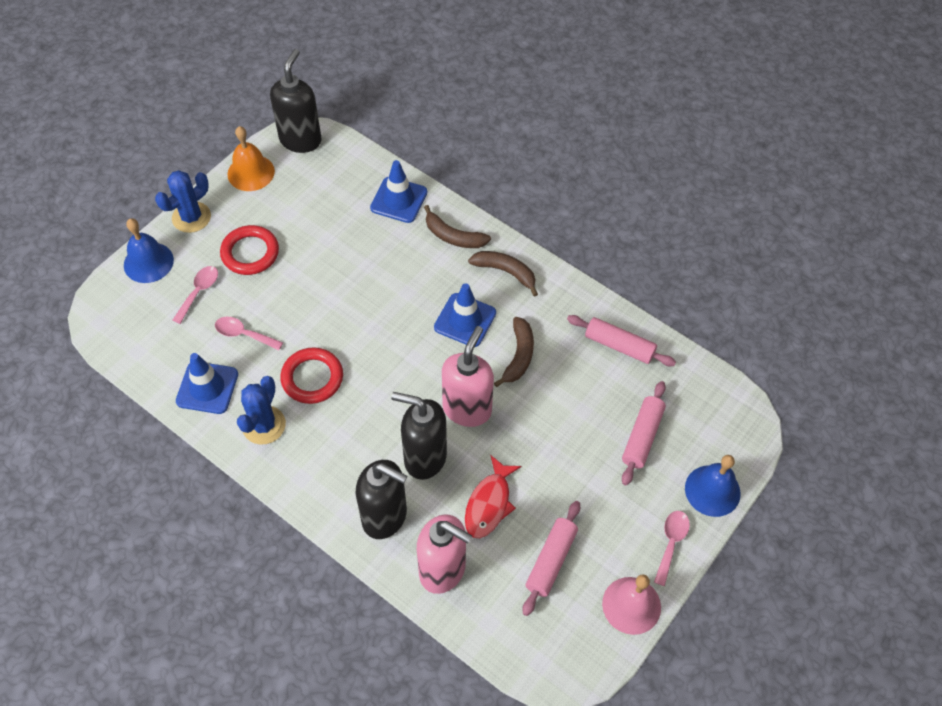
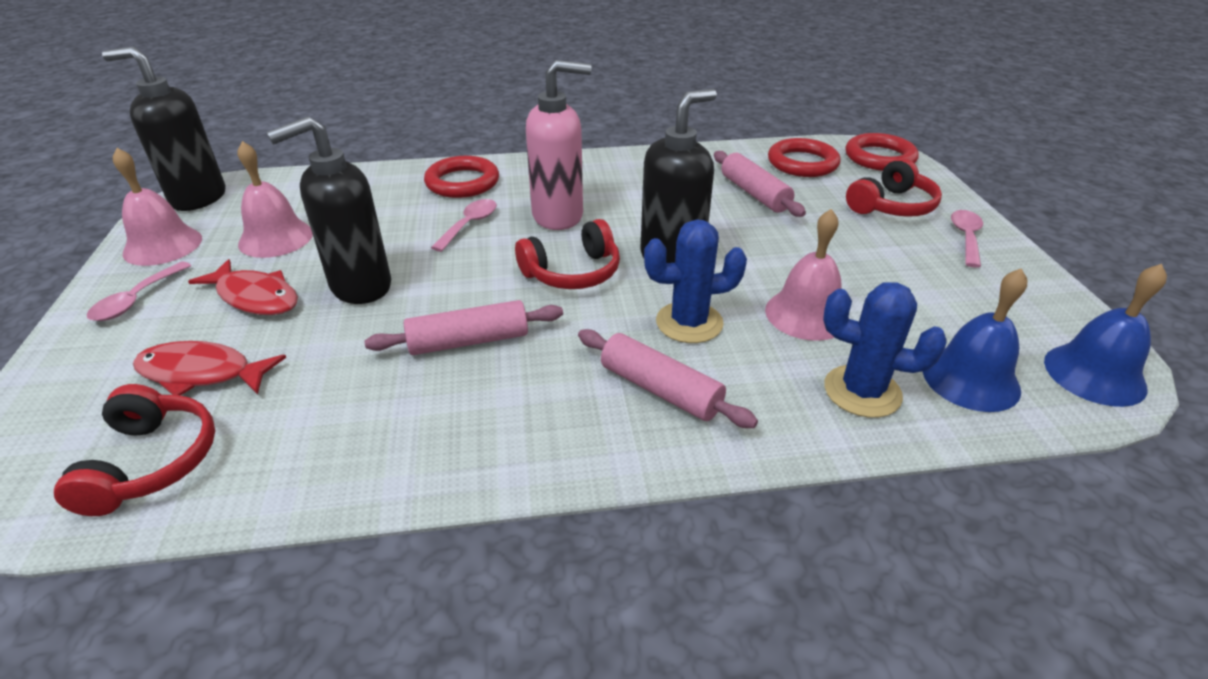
blue traffic cone: 3 -> 0
brown banana: 3 -> 0
orange bell: 1 -> 0
pink bell: 1 -> 3
pink soap dispenser: 2 -> 1
red fish: 1 -> 2
red headphones: 0 -> 3
red ring: 2 -> 3

